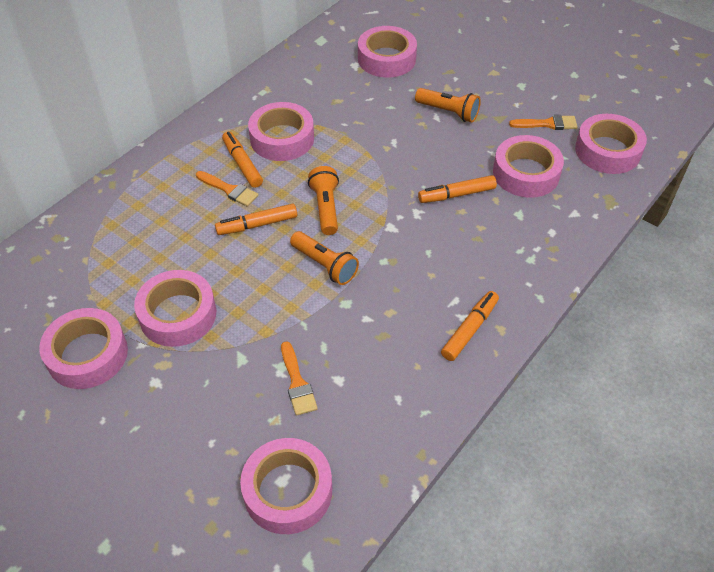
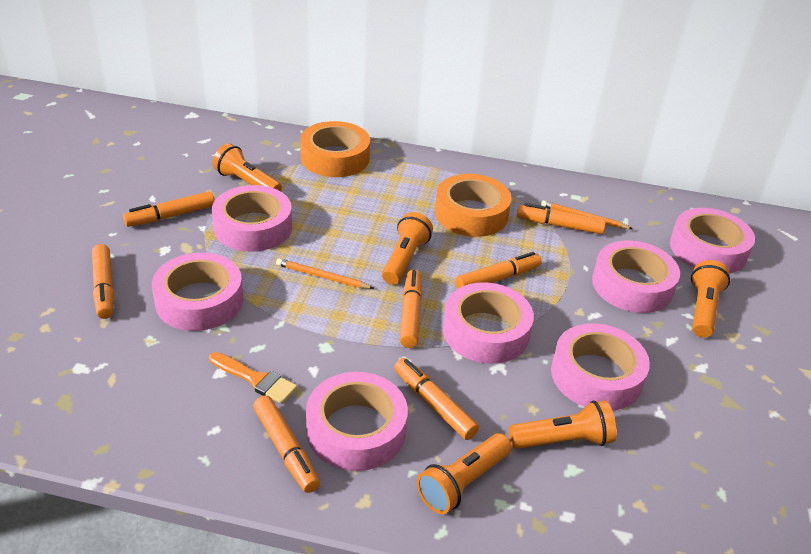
orange brush: 3 -> 1
orange flashlight: 3 -> 5
orange marker: 4 -> 7
orange pencil: 0 -> 2
orange tape: 0 -> 2

